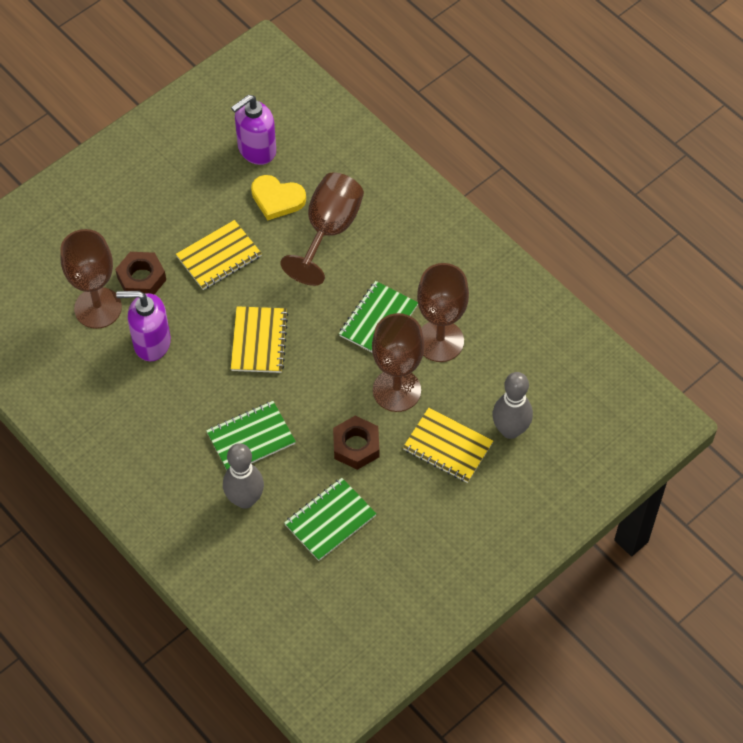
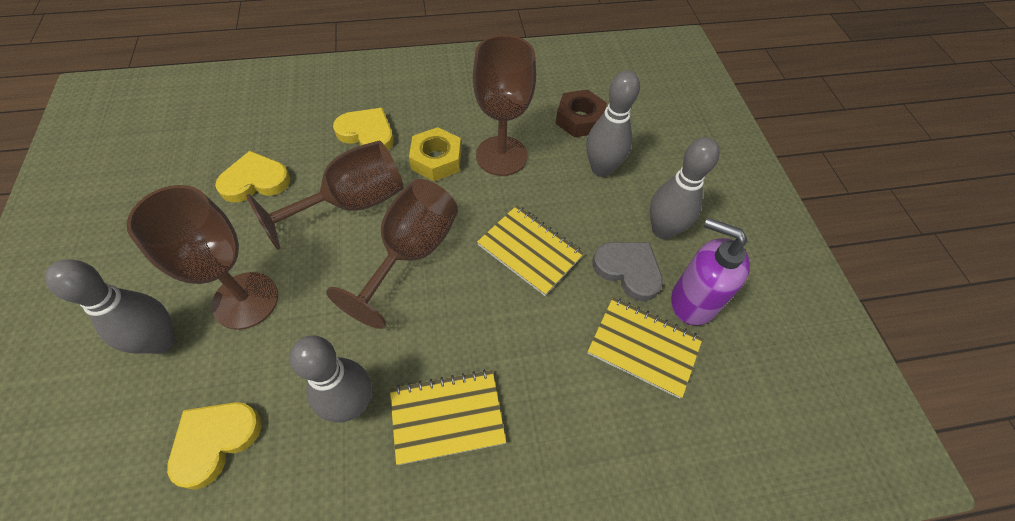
brown nut: 2 -> 1
green notebook: 3 -> 0
grey bowling pin: 2 -> 4
grey heart: 0 -> 1
purple soap dispenser: 2 -> 1
yellow heart: 1 -> 3
yellow nut: 0 -> 1

